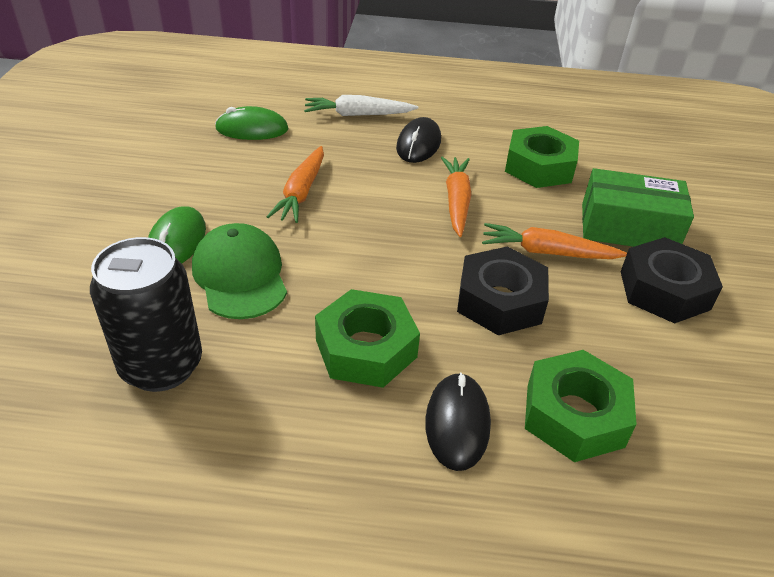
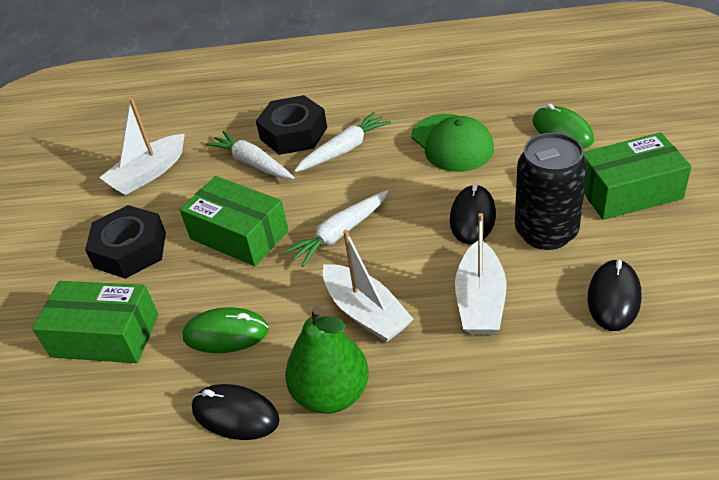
black mouse: 2 -> 3
green box: 1 -> 3
green nut: 3 -> 0
green pear: 0 -> 1
orange carrot: 3 -> 0
white boat: 0 -> 3
white carrot: 1 -> 3

